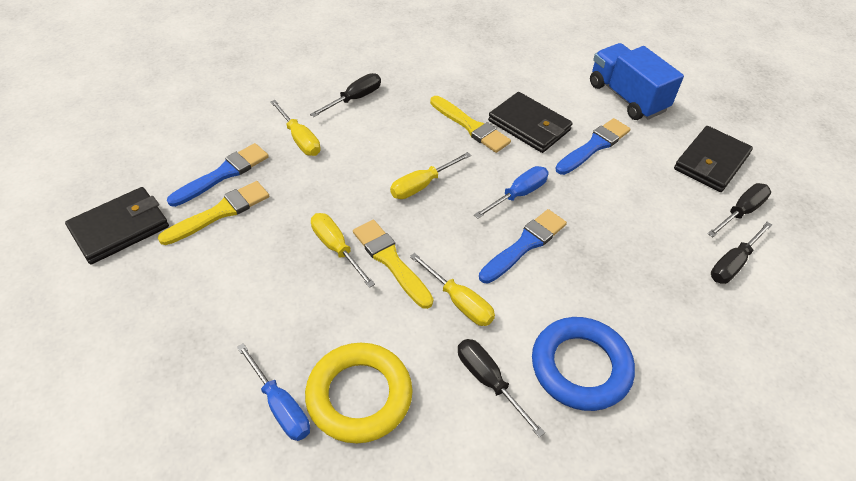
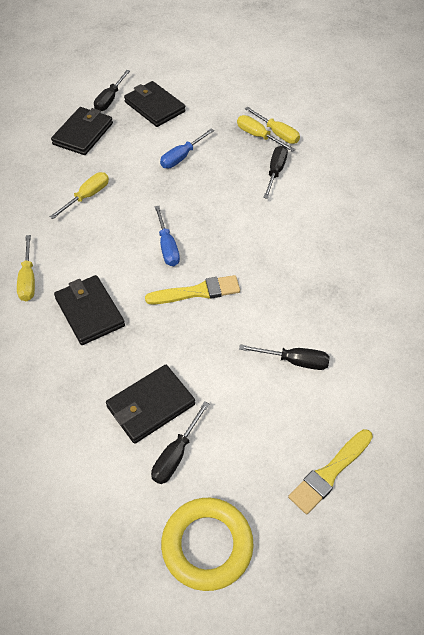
black wallet: 3 -> 4
blue brush: 3 -> 0
blue ring: 1 -> 0
blue truck: 1 -> 0
yellow brush: 3 -> 2

